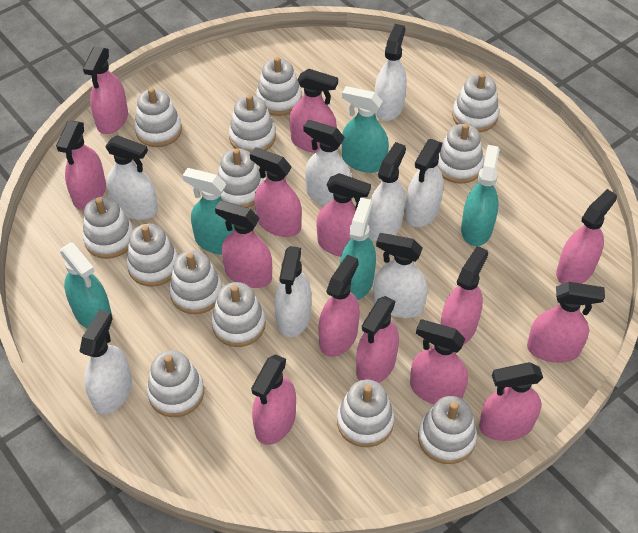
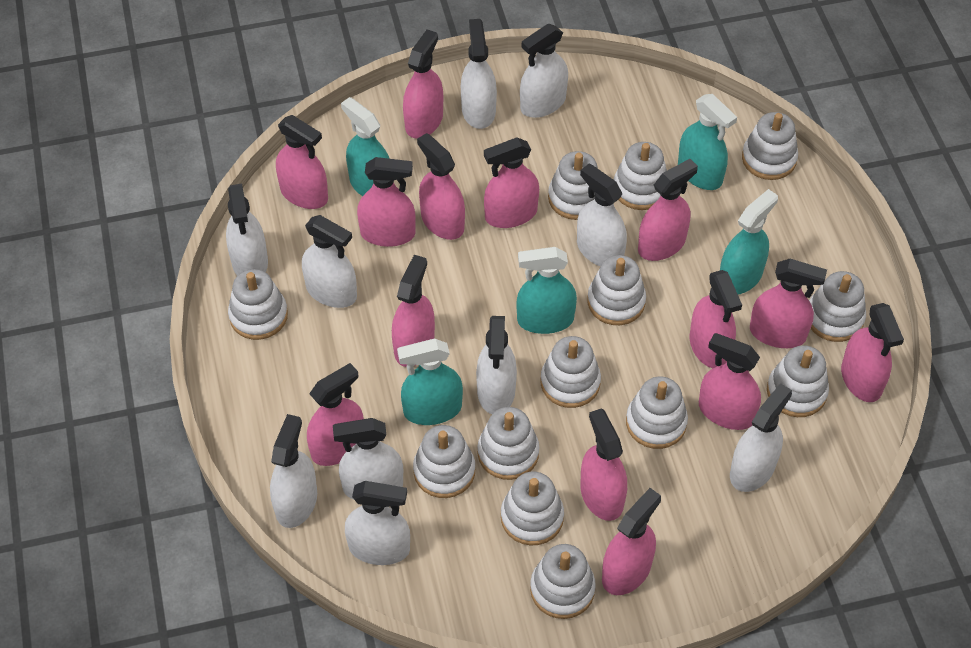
white spray bottle: 8 -> 10

